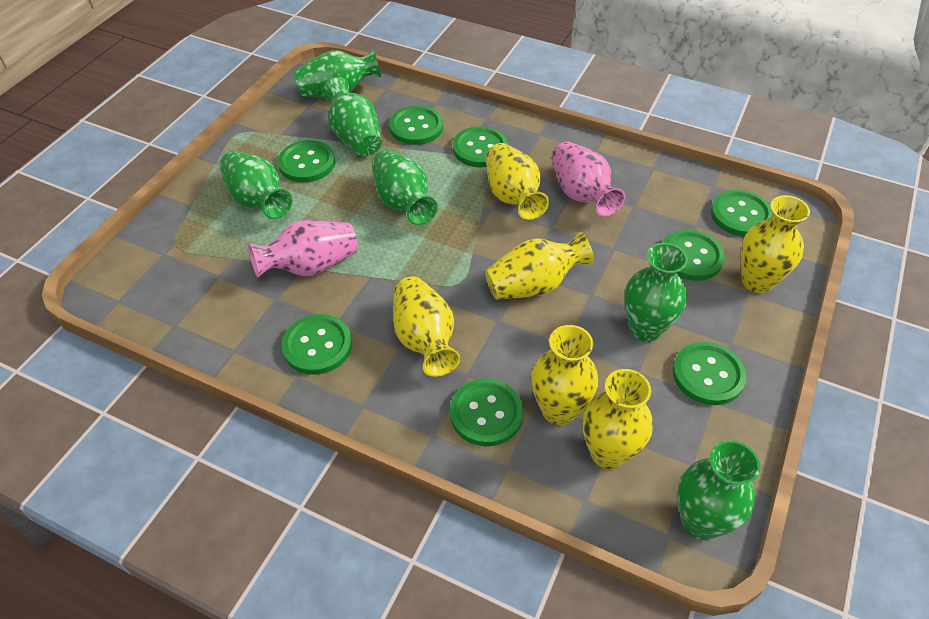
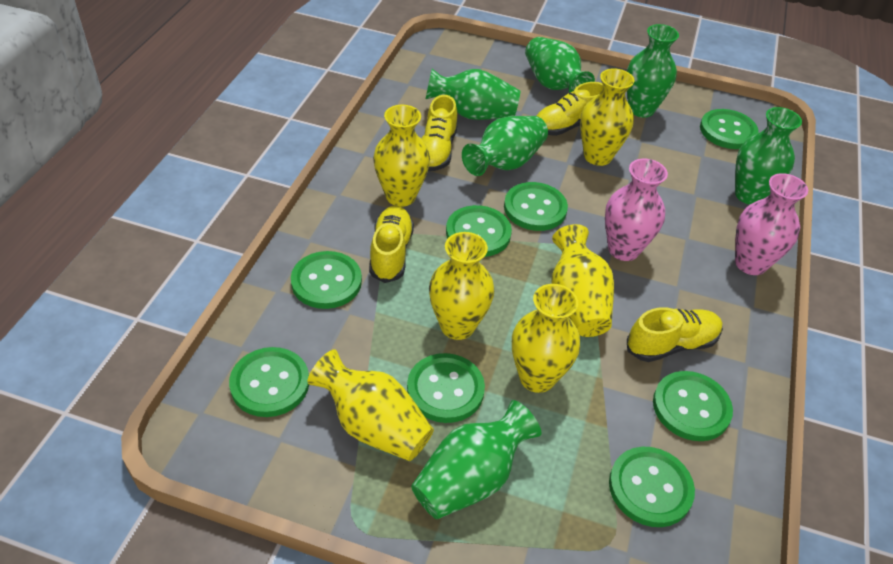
yellow shoe: 0 -> 4

